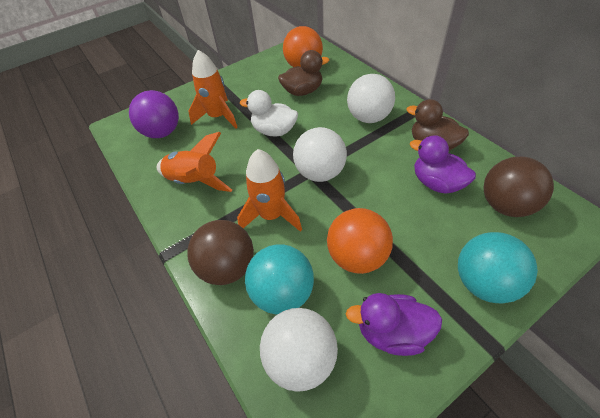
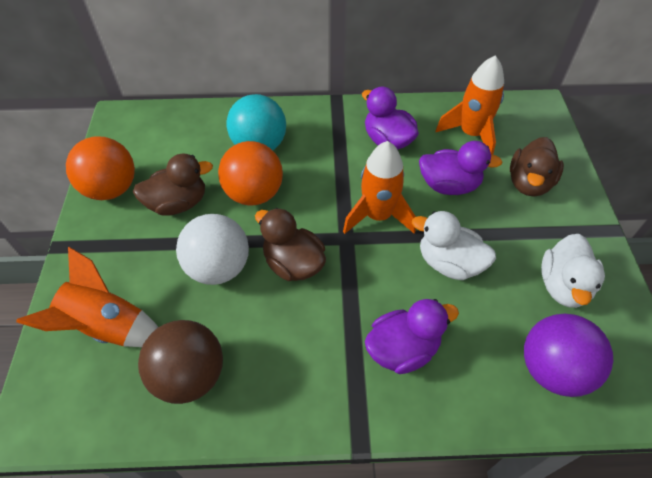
brown ball: 2 -> 1
brown duck: 2 -> 3
purple duck: 2 -> 3
turquoise ball: 2 -> 1
white ball: 3 -> 1
white duck: 1 -> 2

